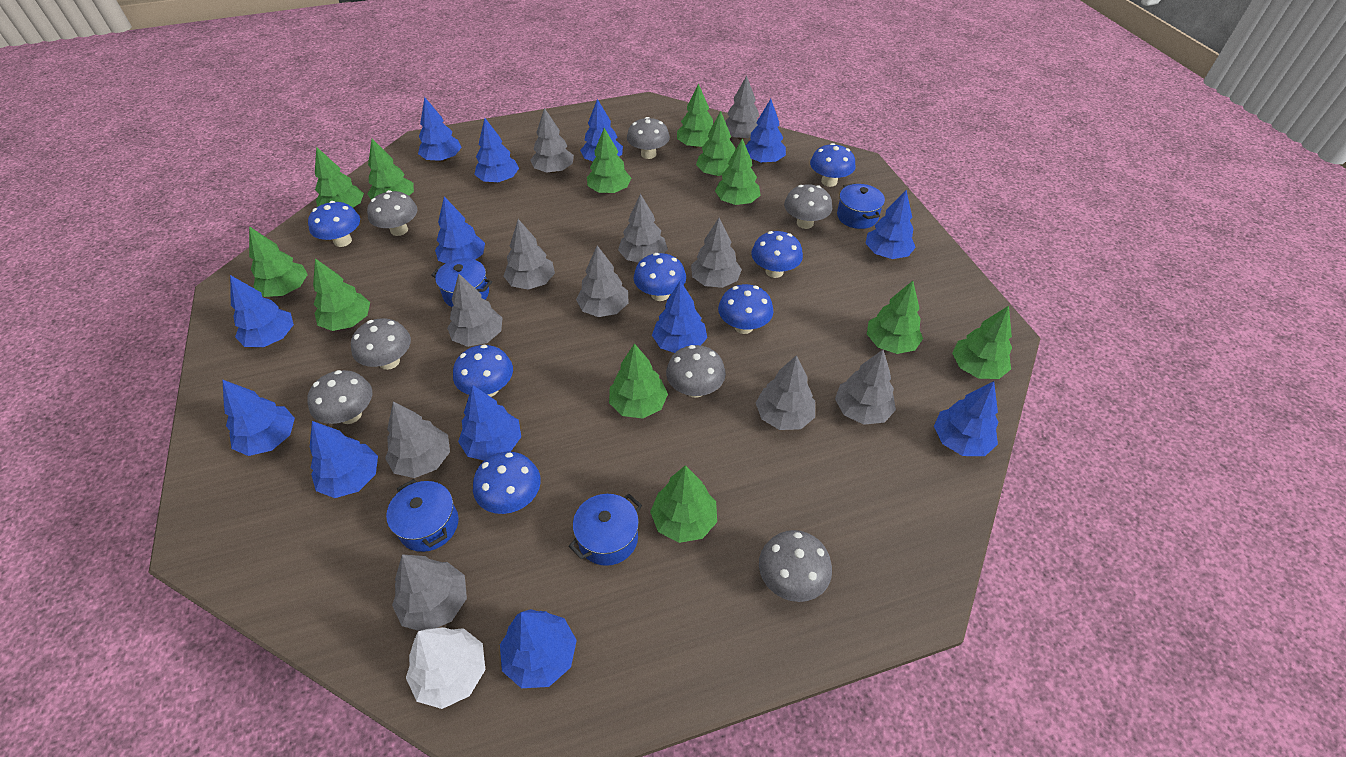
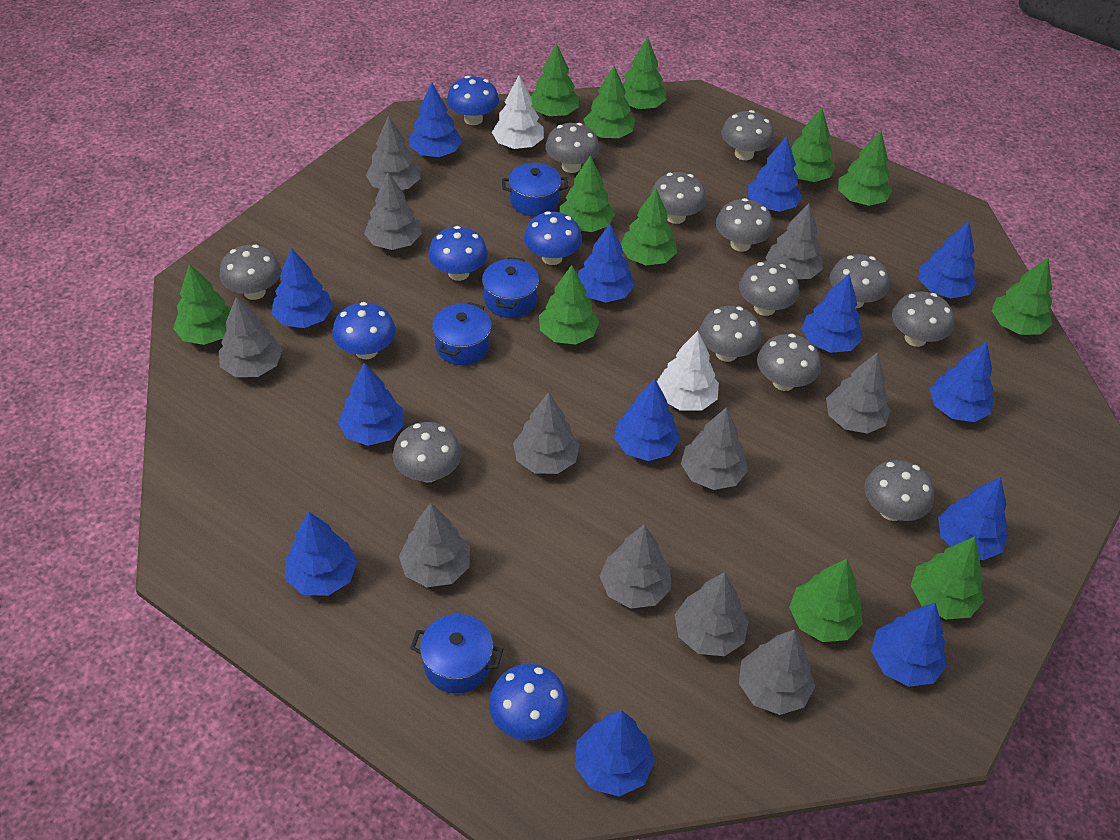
blue mushroom: 7 -> 5
grey mushroom: 7 -> 12
white tree: 1 -> 2

